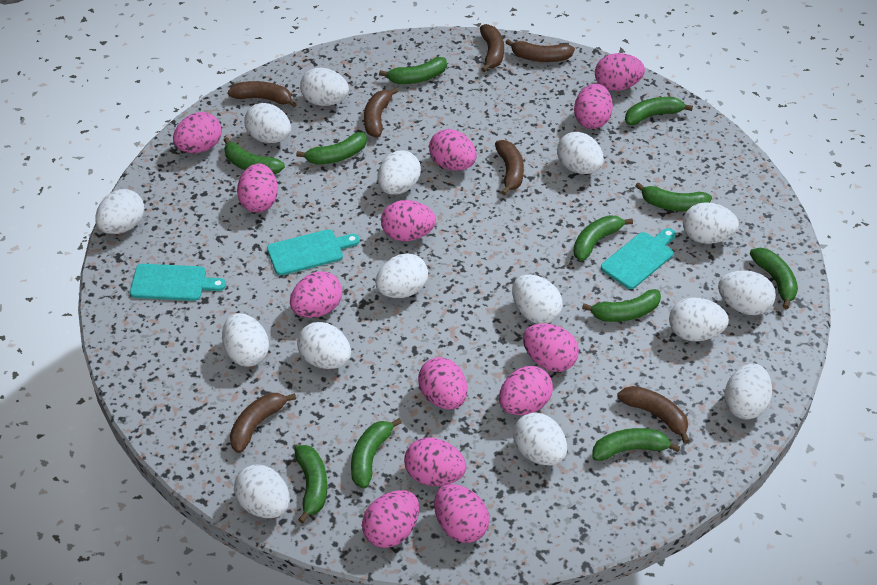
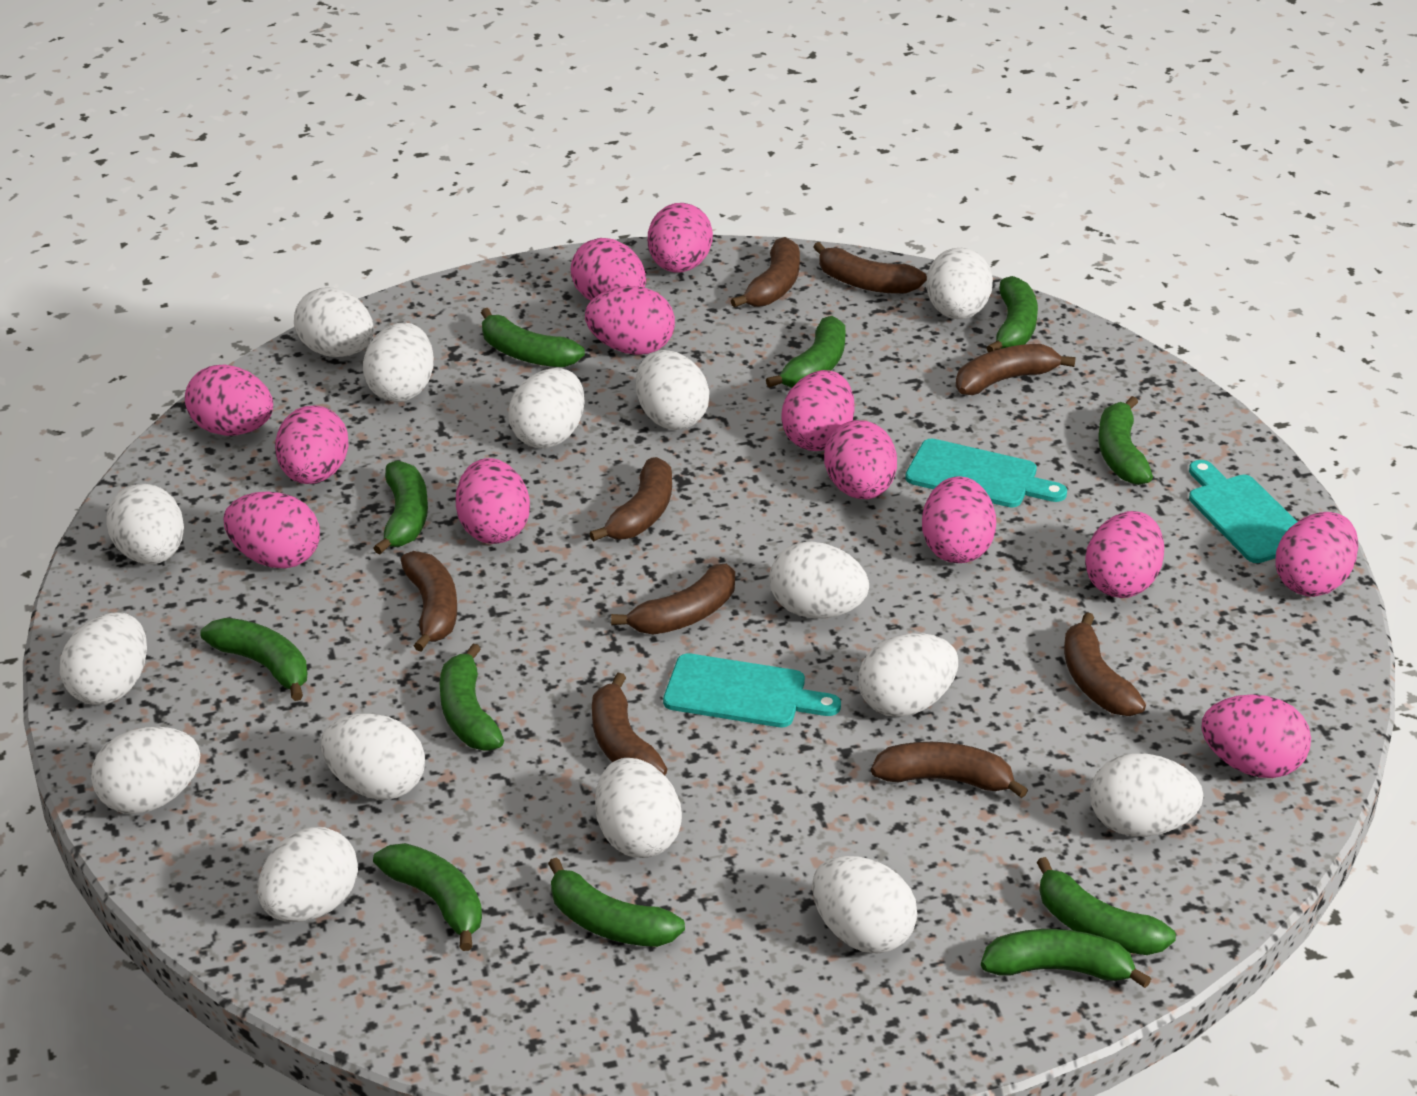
brown banana: 7 -> 9

